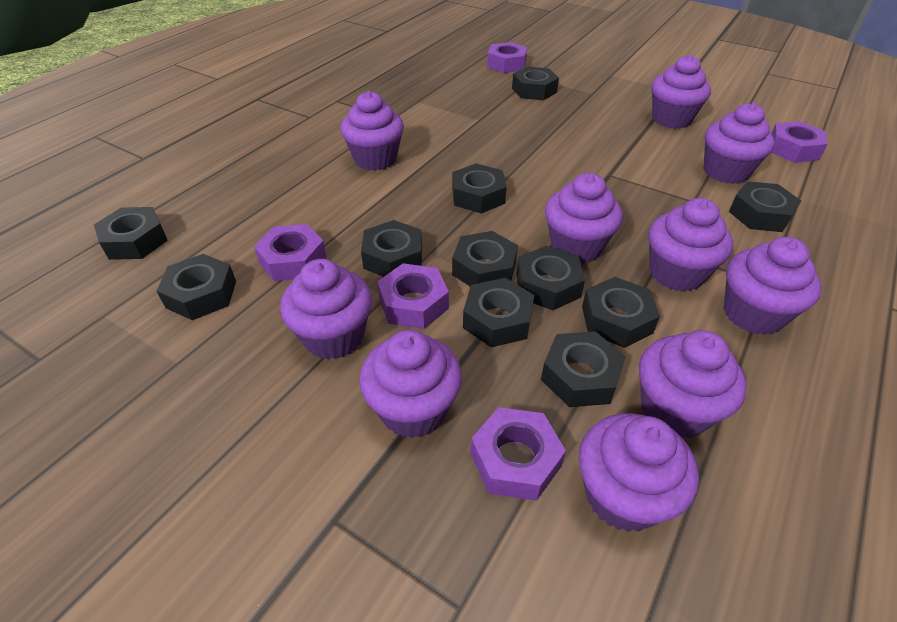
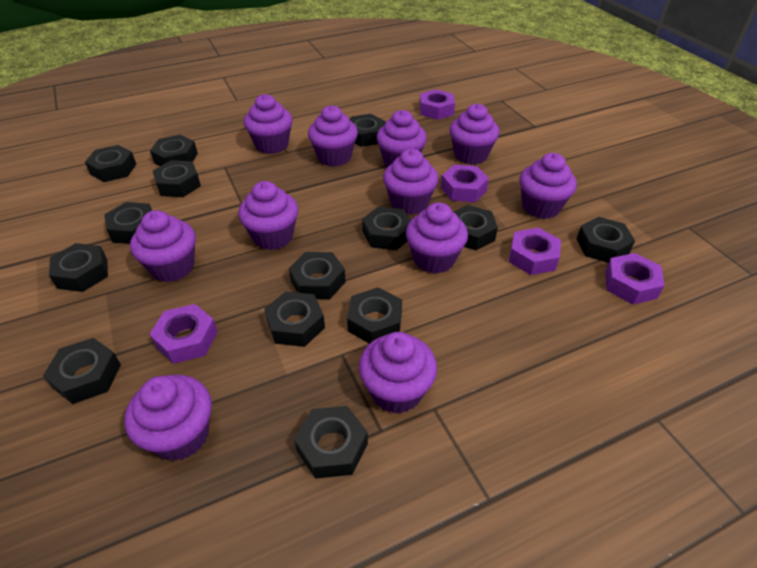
black nut: 11 -> 14
purple cupcake: 10 -> 11

